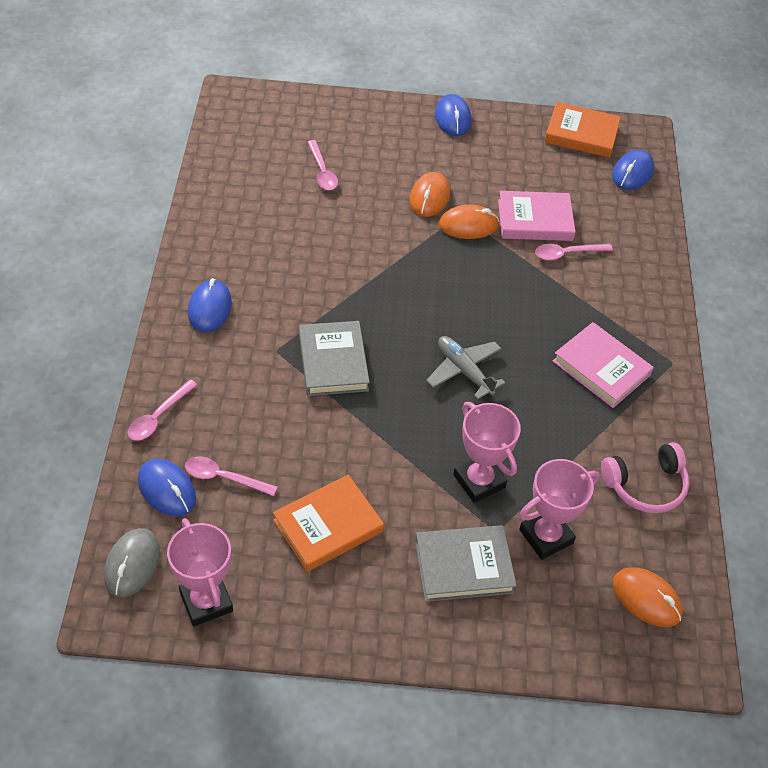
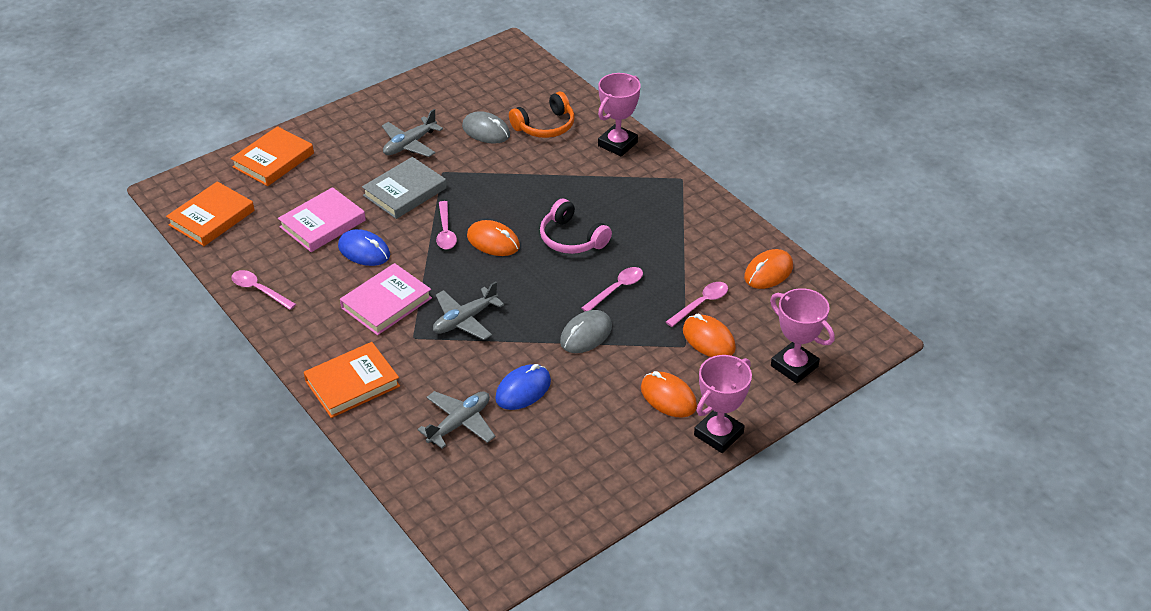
blue mouse: 4 -> 2
grey book: 2 -> 1
grey mouse: 1 -> 2
grey plane: 1 -> 3
orange book: 2 -> 3
orange headphones: 0 -> 1
orange mouse: 3 -> 4

